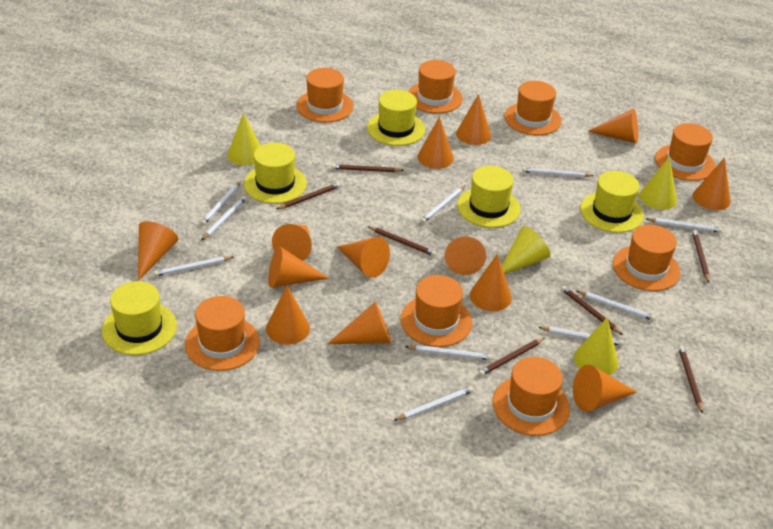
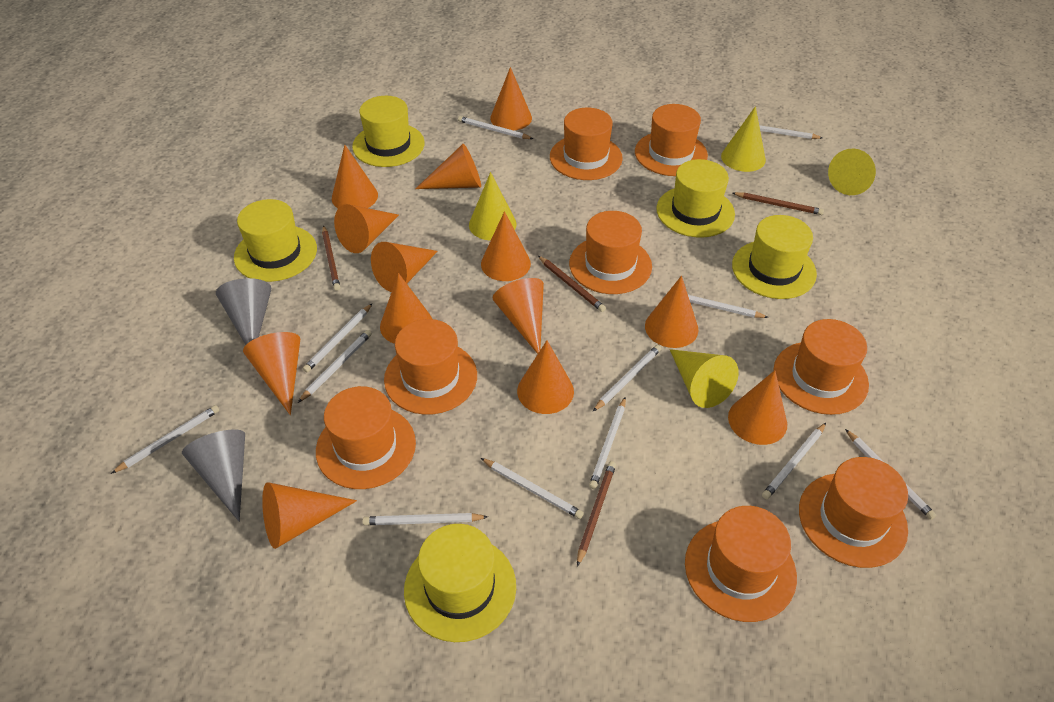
brown pencil: 7 -> 4
grey cone: 0 -> 2
white pencil: 10 -> 12

